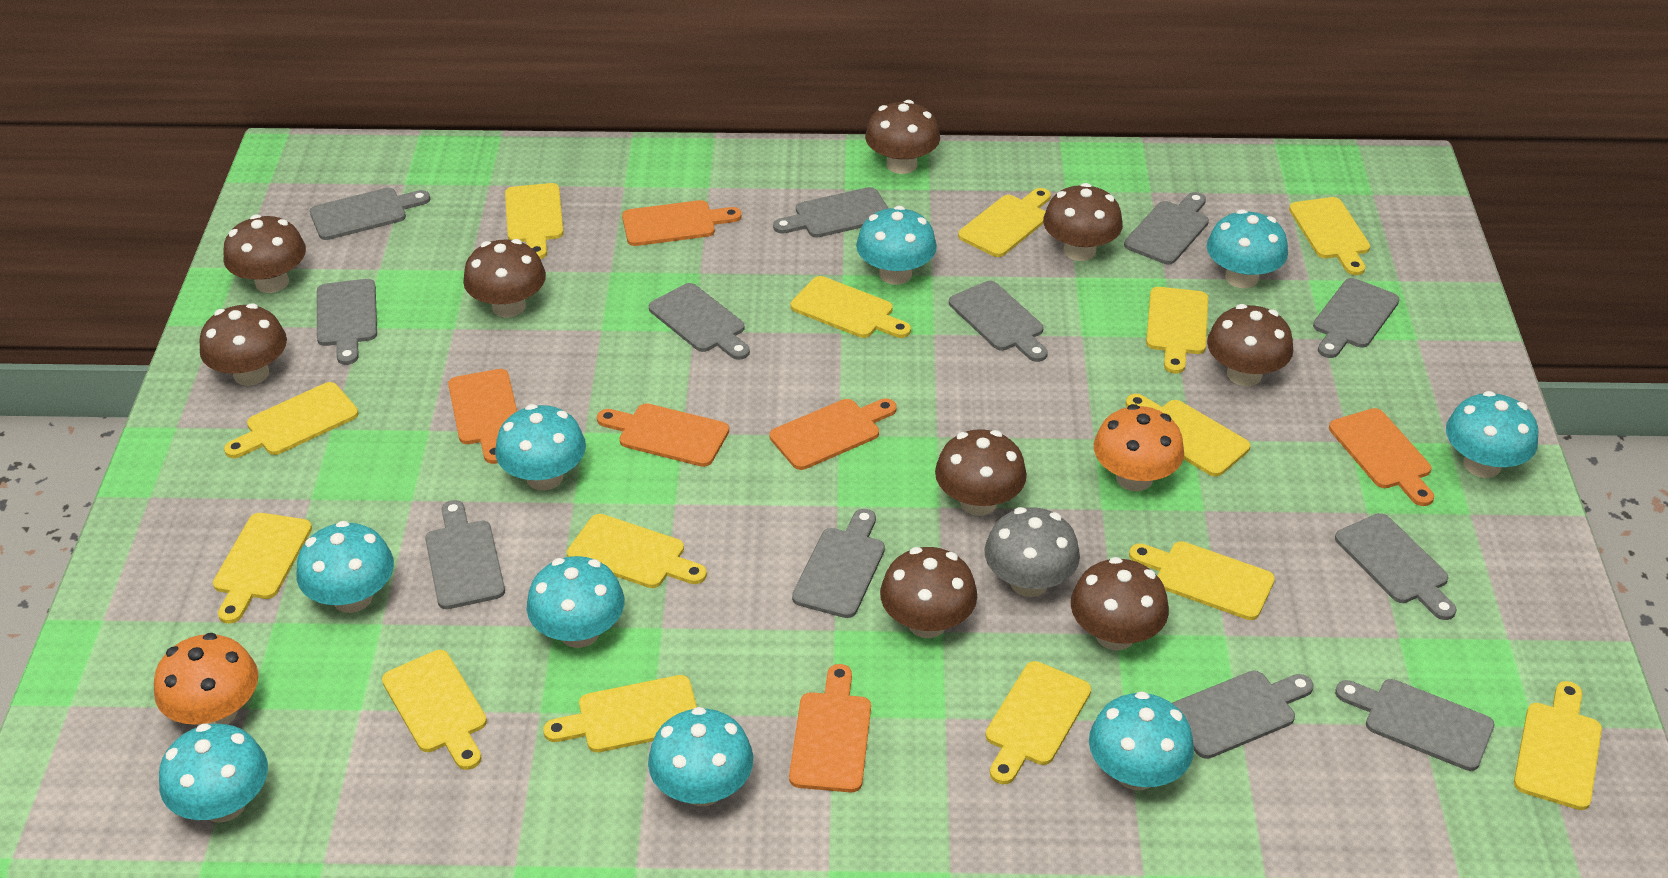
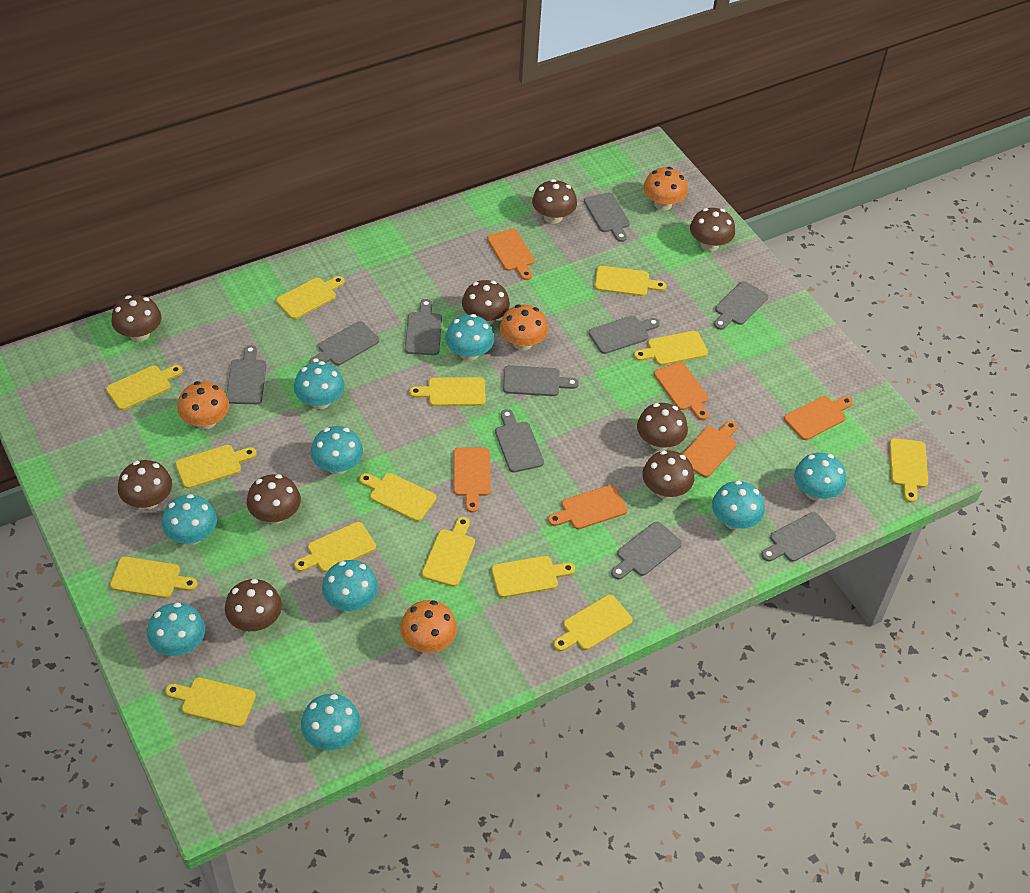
grey cutting board: 12 -> 10
grey mushroom: 1 -> 0
orange mushroom: 2 -> 4

